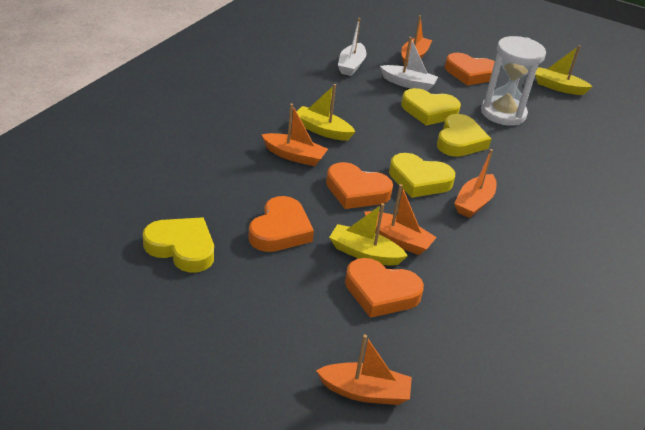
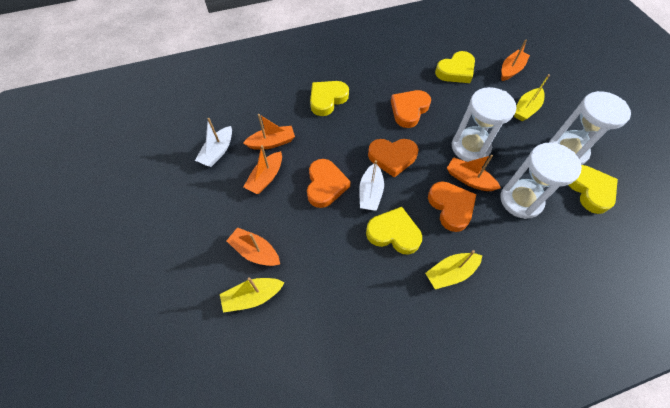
white hourglass: 1 -> 3

